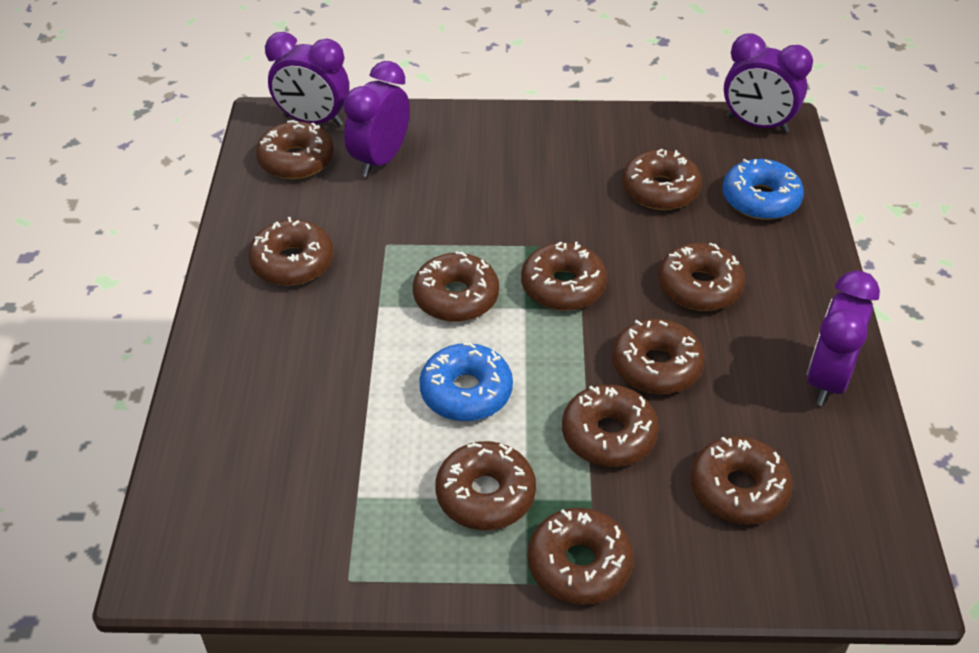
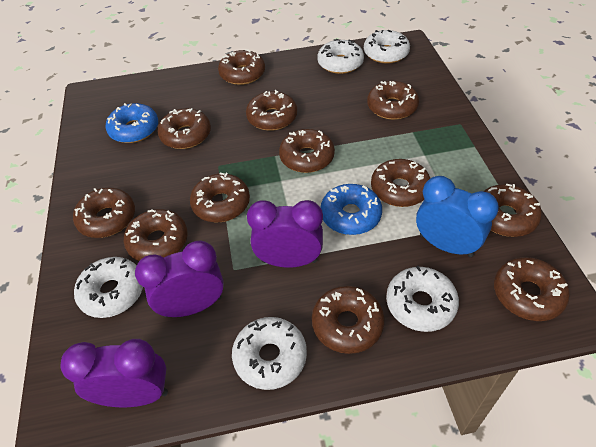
blue clock: 0 -> 1
brown donut: 11 -> 12
purple clock: 4 -> 3
white donut: 0 -> 5

